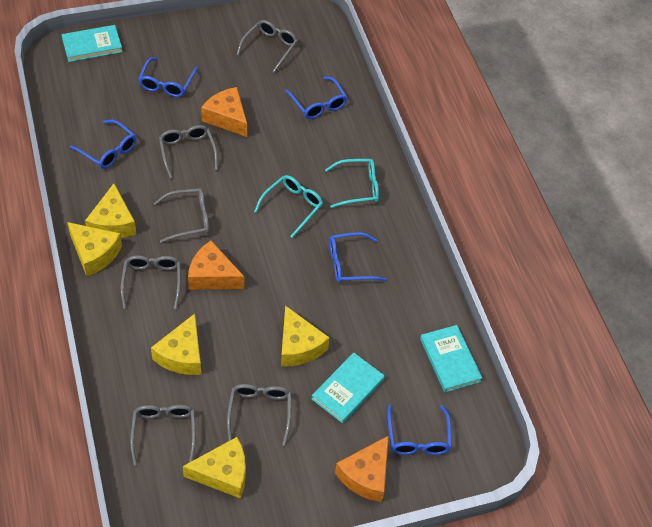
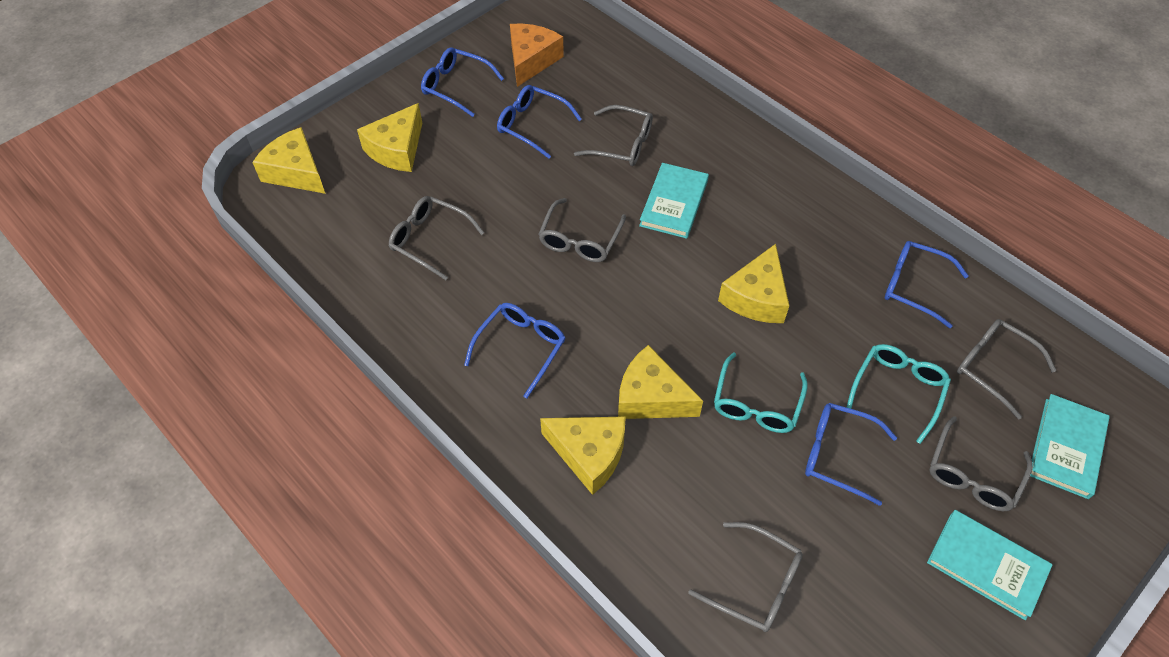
orange cheese: 3 -> 1

